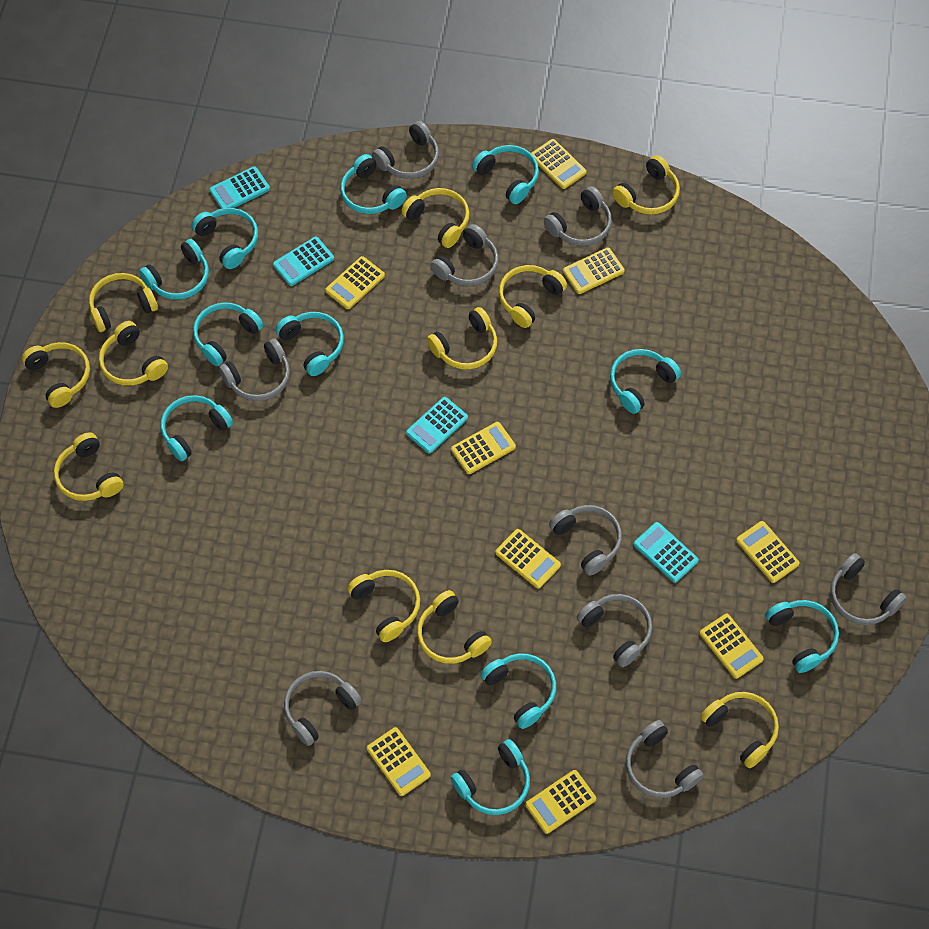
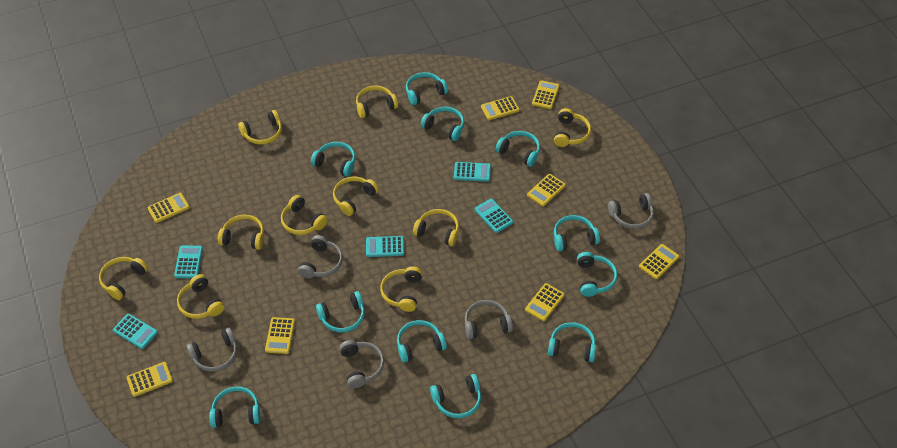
grey headphones: 9 -> 5
turquoise calculator: 4 -> 5
yellow calculator: 9 -> 8
yellow headphones: 11 -> 10

